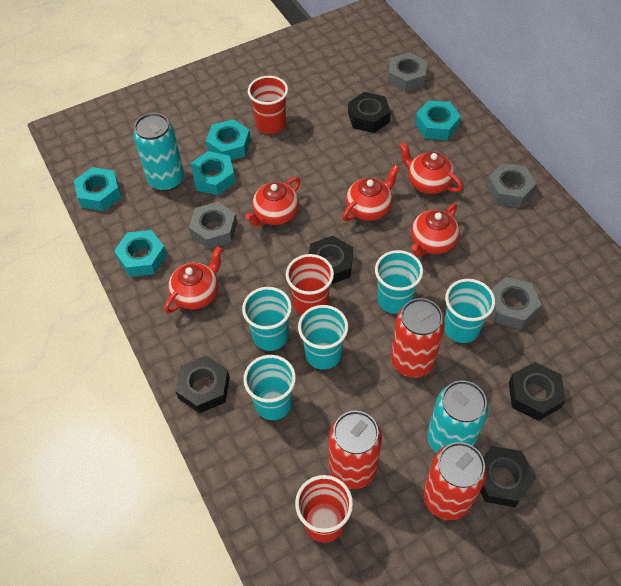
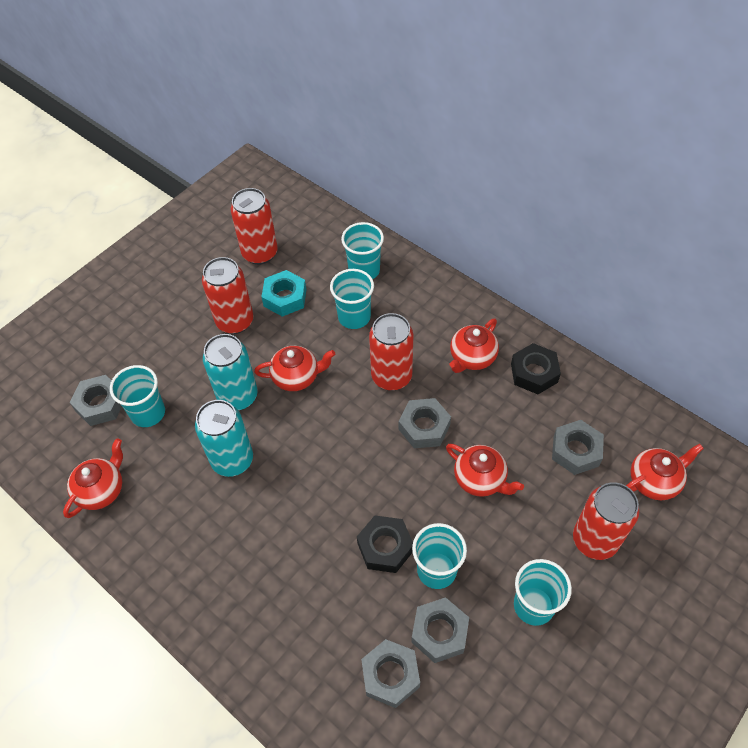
black nut: 5 -> 2
grey nut: 4 -> 5
red can: 3 -> 4
red cup: 3 -> 0
turquoise nut: 5 -> 1

